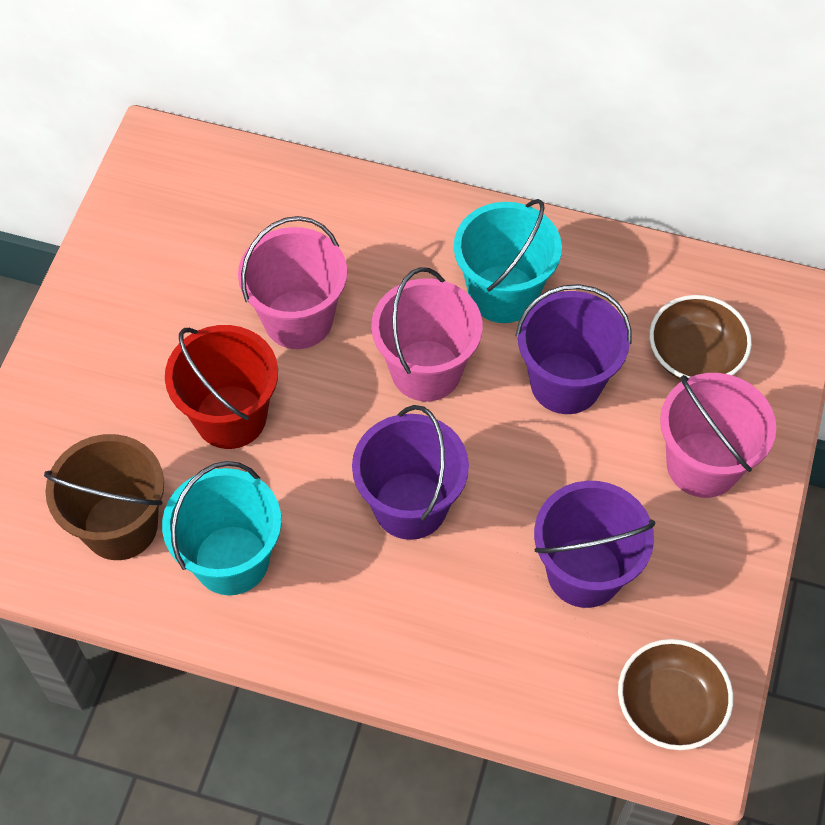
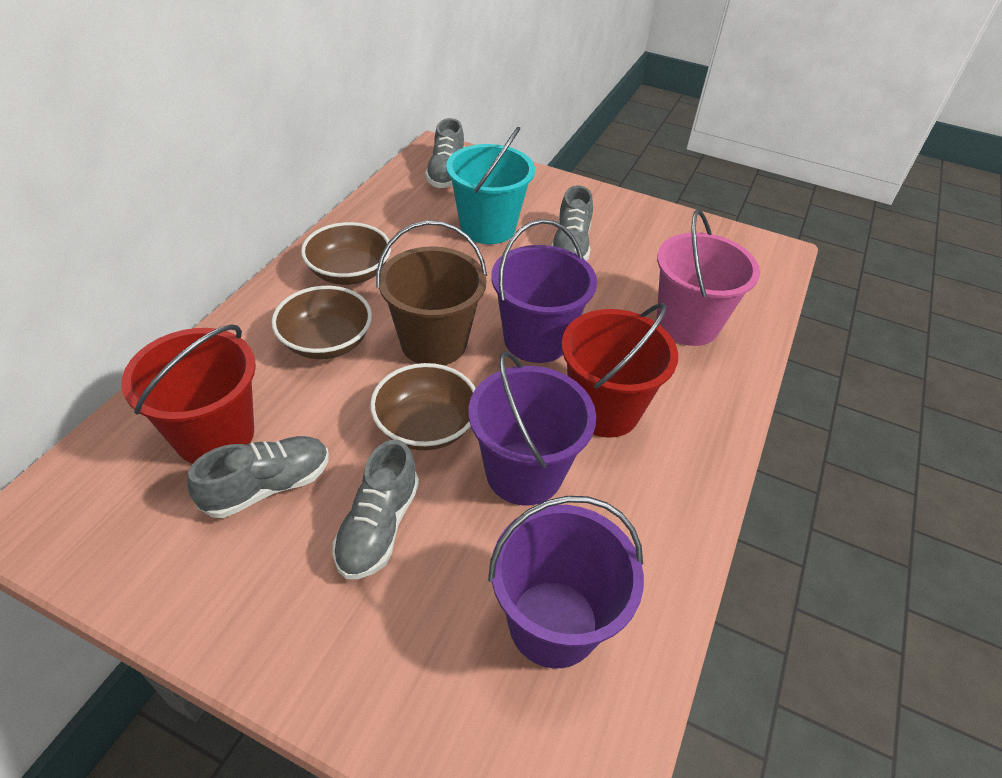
brown bowl: 2 -> 3
grey shoe: 0 -> 4
pink bucket: 3 -> 1
red bucket: 1 -> 2
turquoise bucket: 2 -> 1

